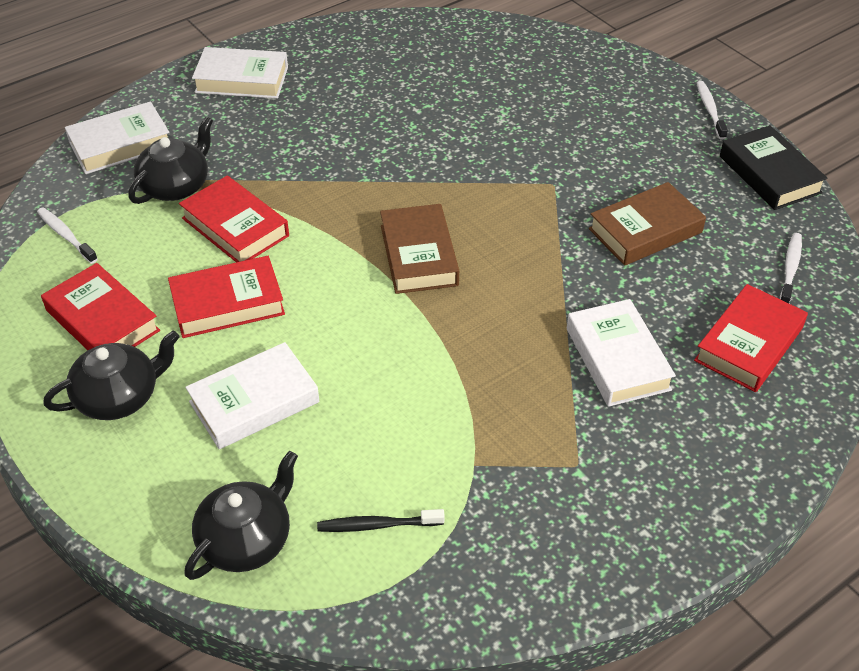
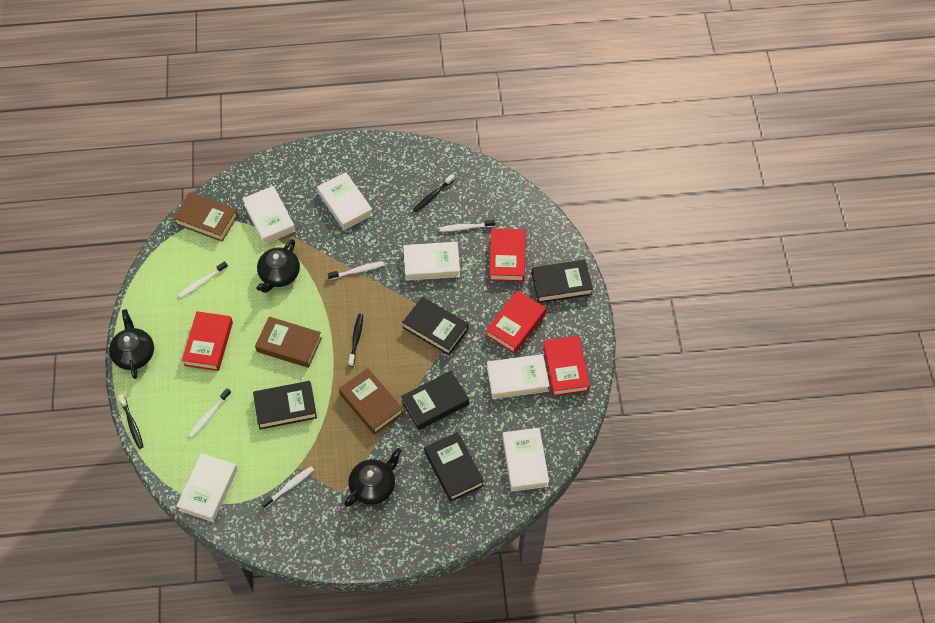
black book: 1 -> 5
black toothbrush: 1 -> 3
brown book: 2 -> 3
white book: 4 -> 6
white toothbrush: 3 -> 5

